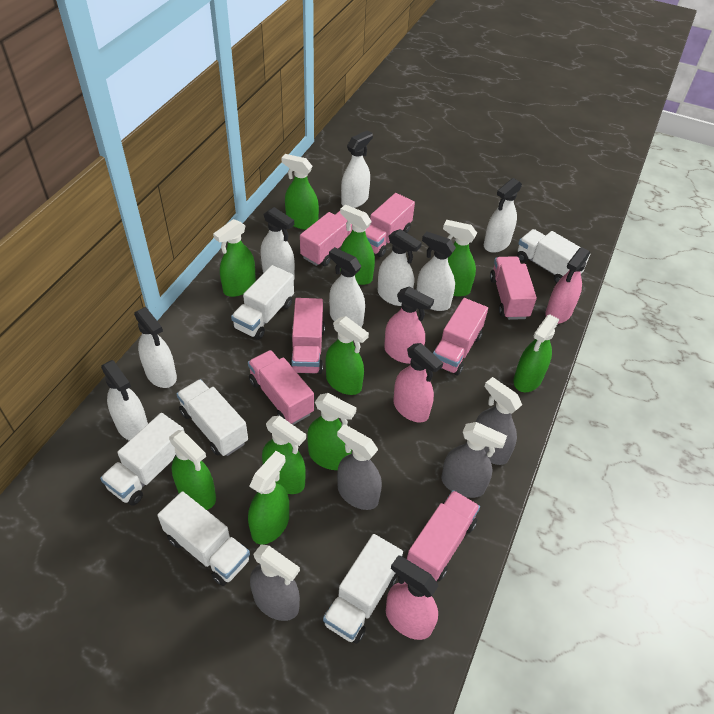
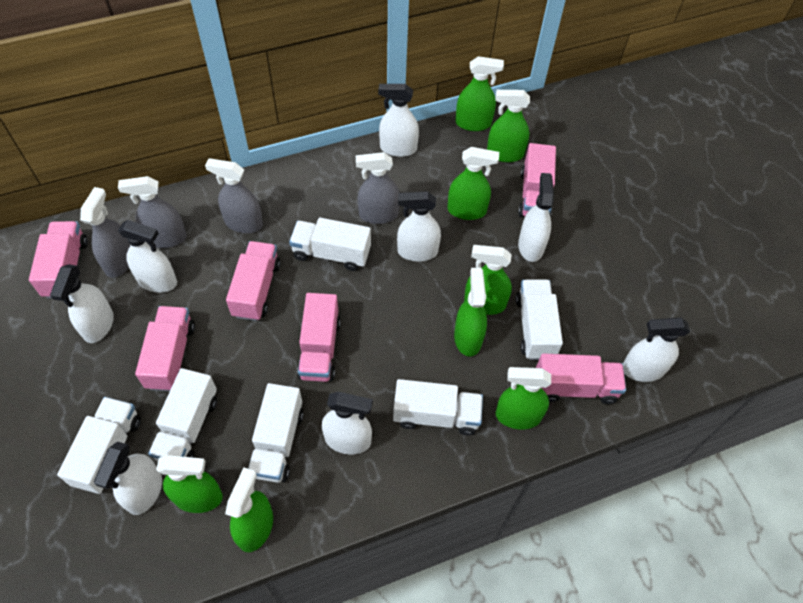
green spray bottle: 10 -> 8
pink spray bottle: 4 -> 0
pink truck: 7 -> 6

